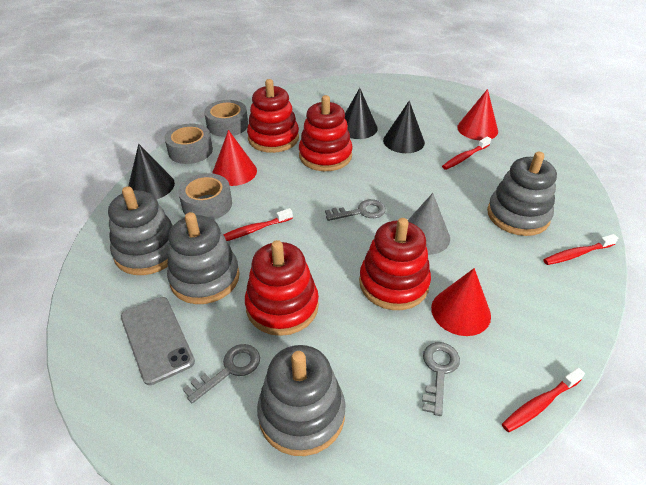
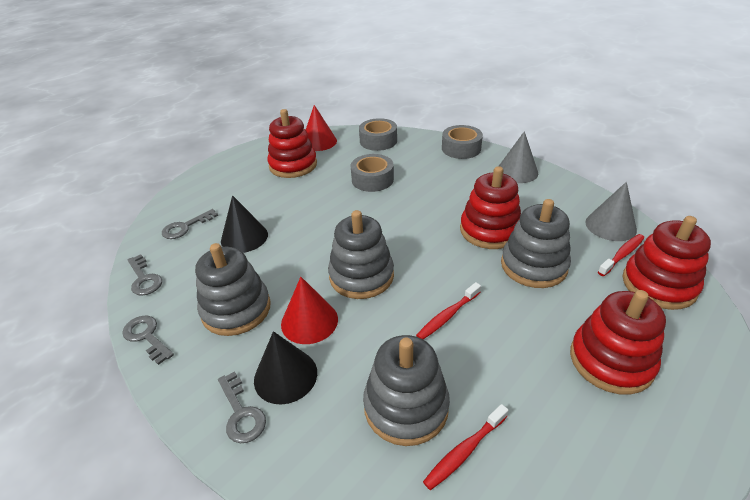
black cone: 3 -> 2
grey cone: 1 -> 2
grey key: 3 -> 4
grey phone: 1 -> 0
red cone: 3 -> 2
red toothbrush: 4 -> 3

